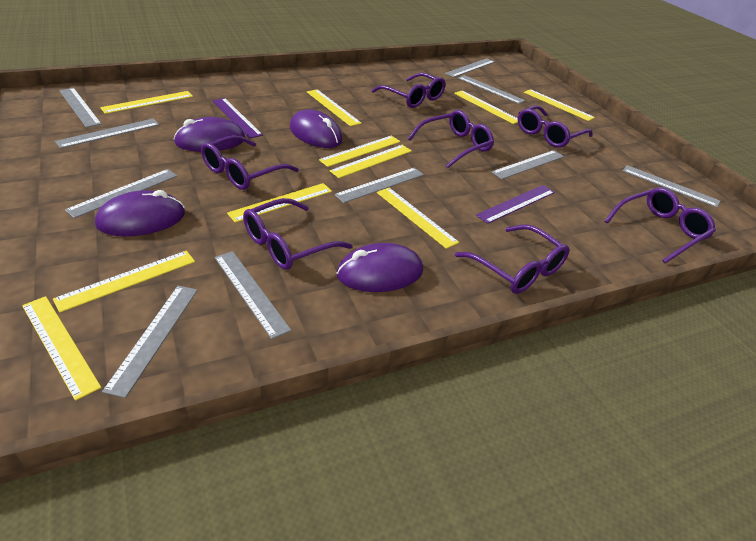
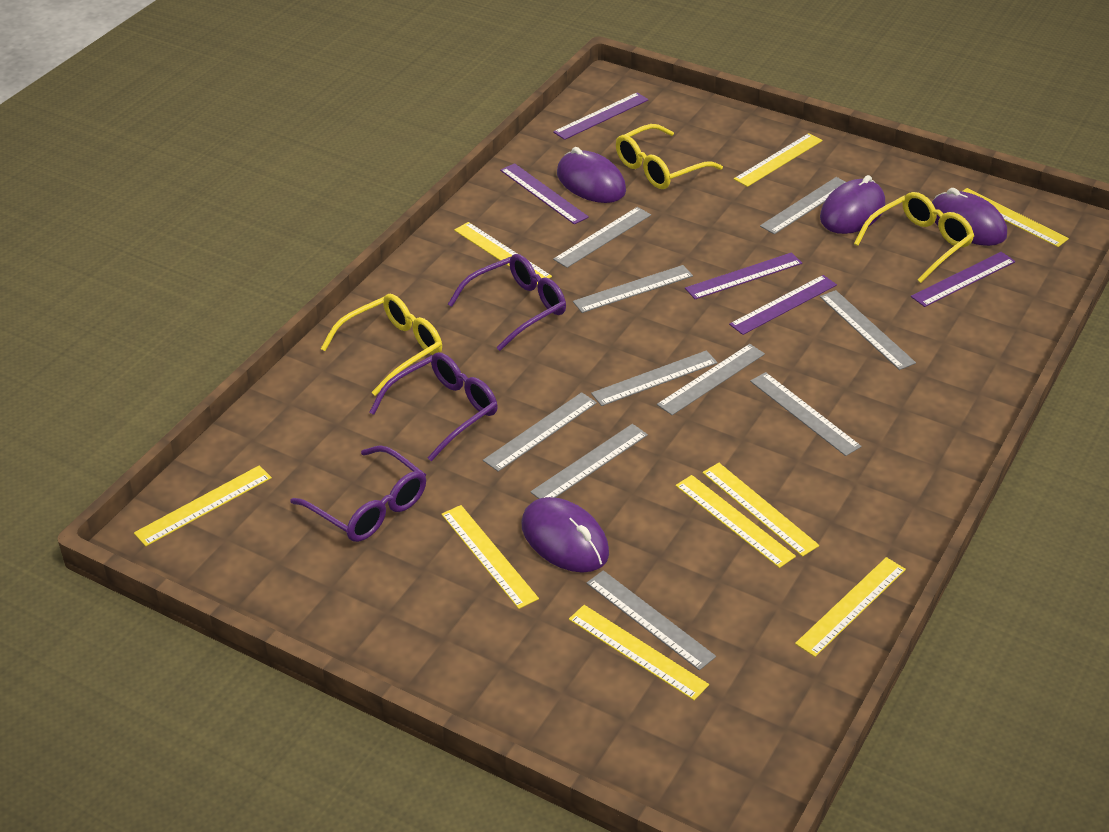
purple glasses: 7 -> 3
purple ruler: 2 -> 5
yellow glasses: 0 -> 3
yellow ruler: 10 -> 9

